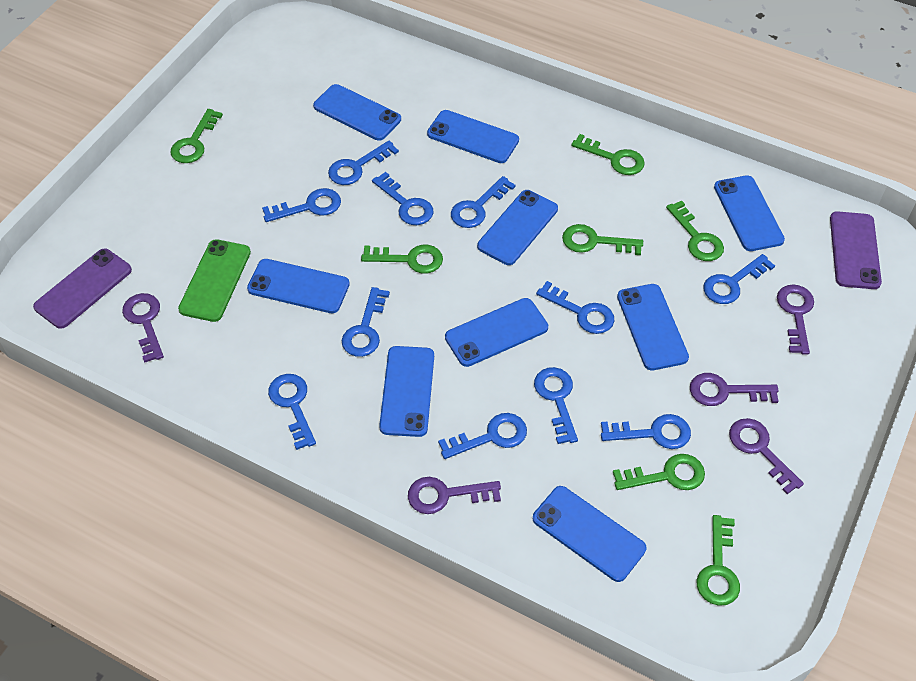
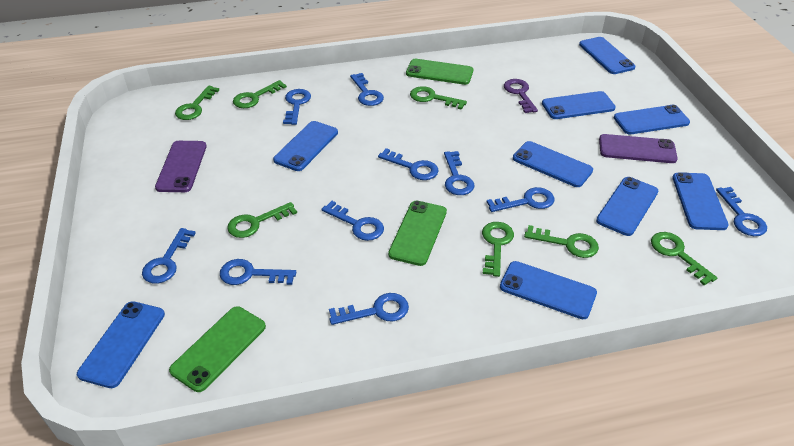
blue key: 11 -> 10
green phone: 1 -> 3
purple key: 5 -> 1

